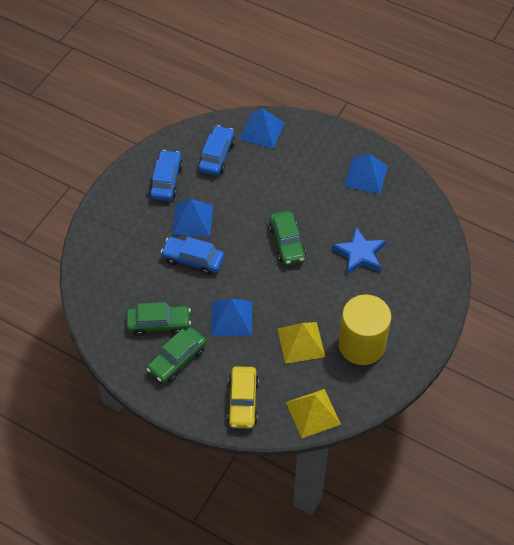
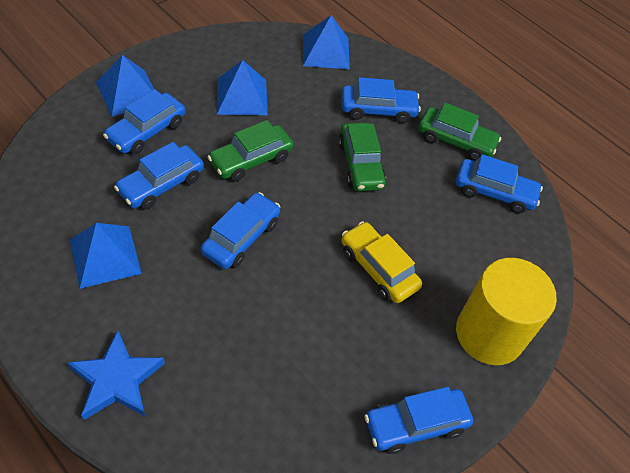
blue car: 3 -> 6
yellow pyramid: 2 -> 0

